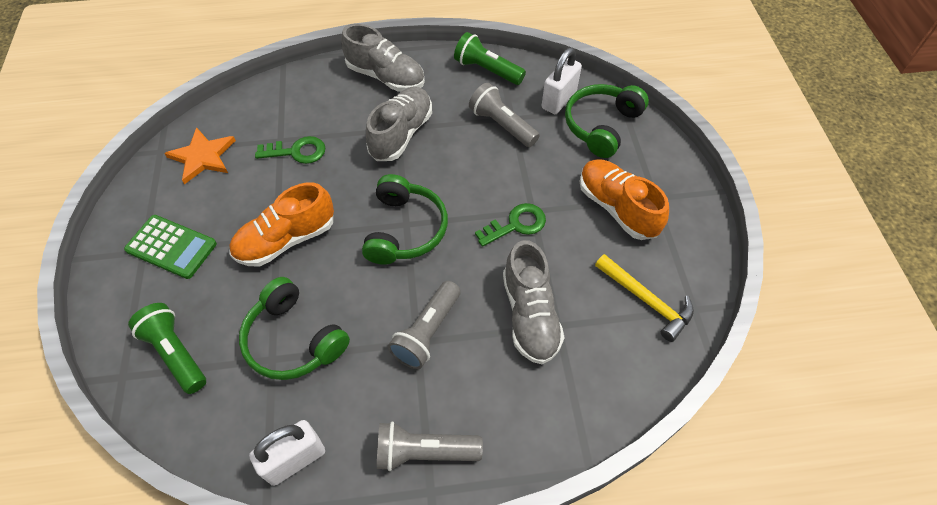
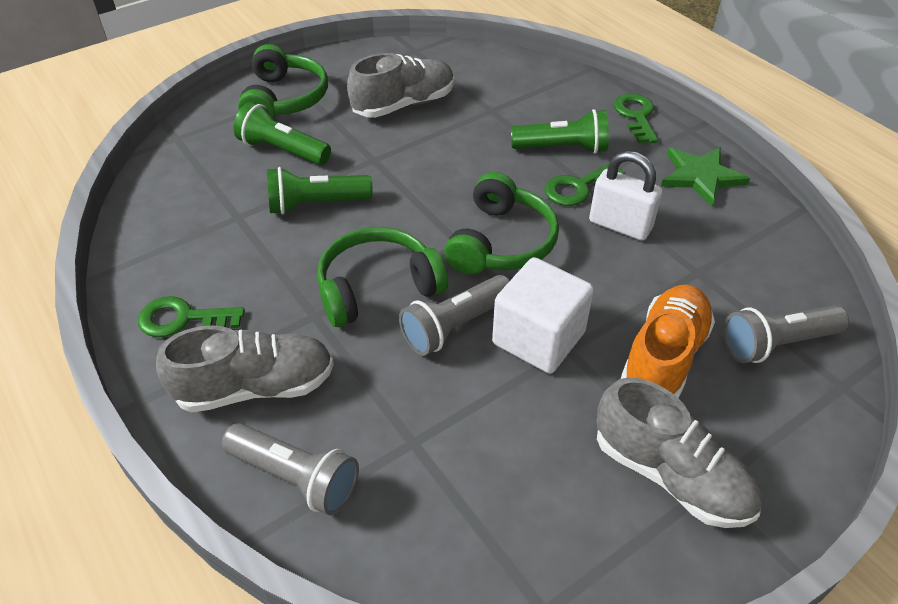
green calculator: 1 -> 0
green flashlight: 2 -> 3
green key: 2 -> 3
green star: 0 -> 1
orange shoe: 2 -> 1
orange star: 1 -> 0
white cube: 0 -> 1
white padlock: 2 -> 1
yellow hammer: 1 -> 0

